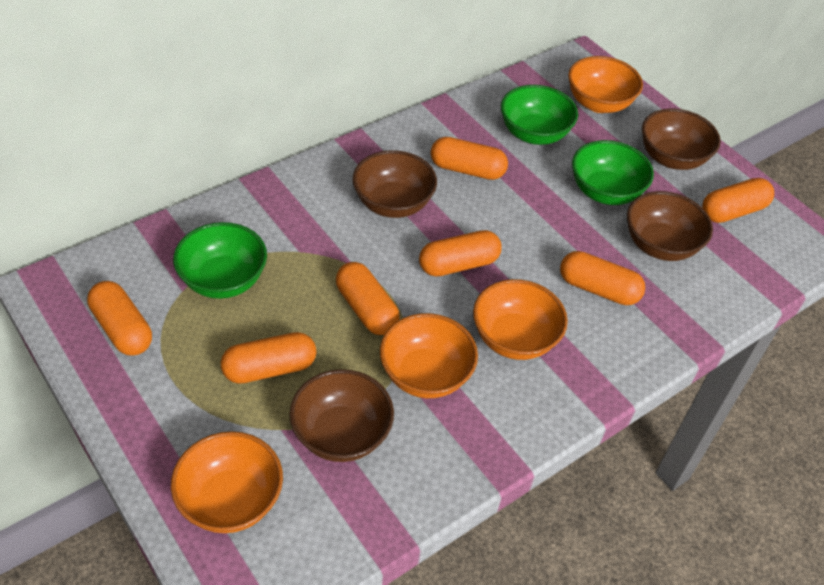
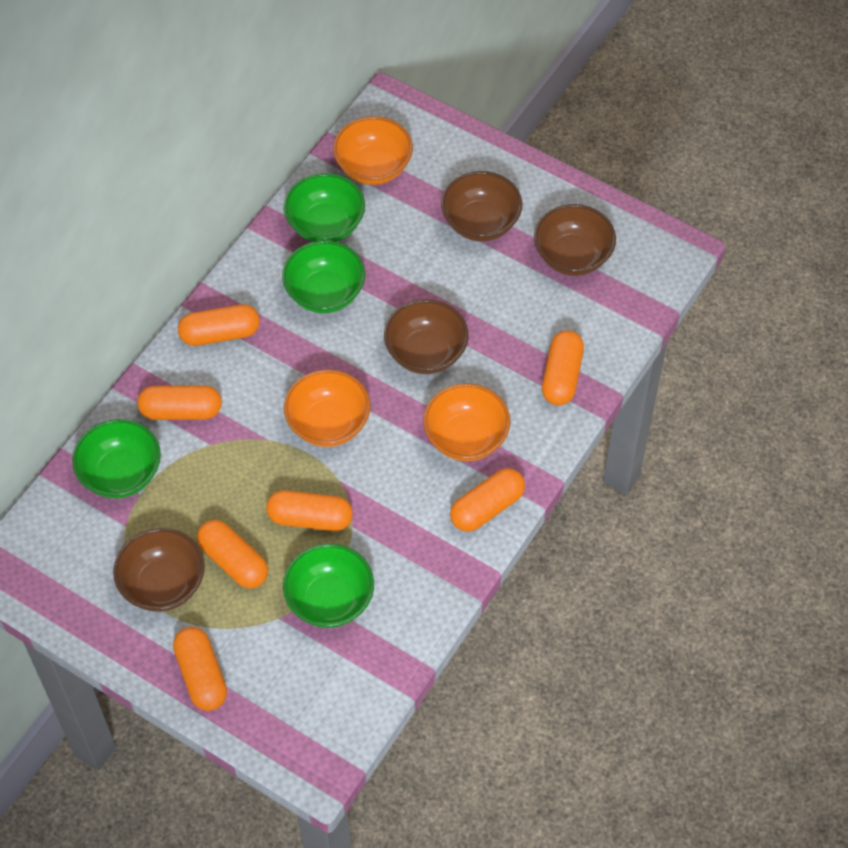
green bowl: 3 -> 4
orange bowl: 4 -> 3

